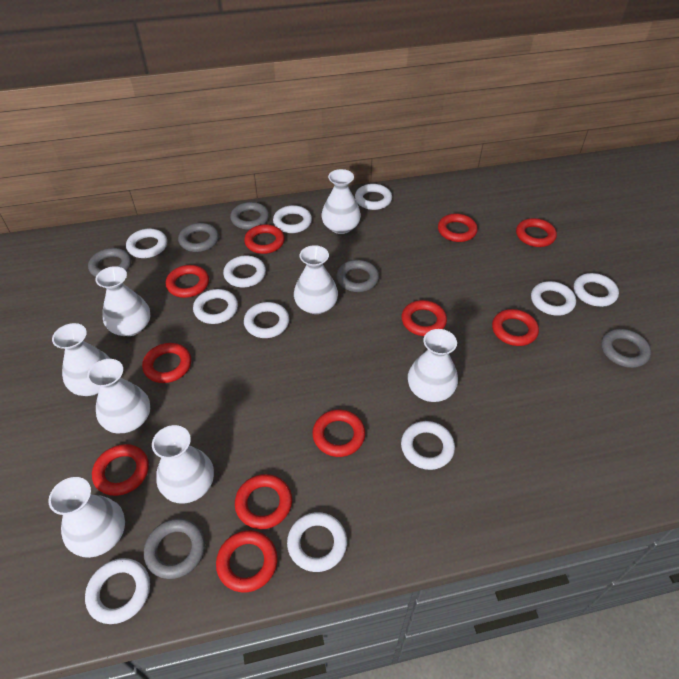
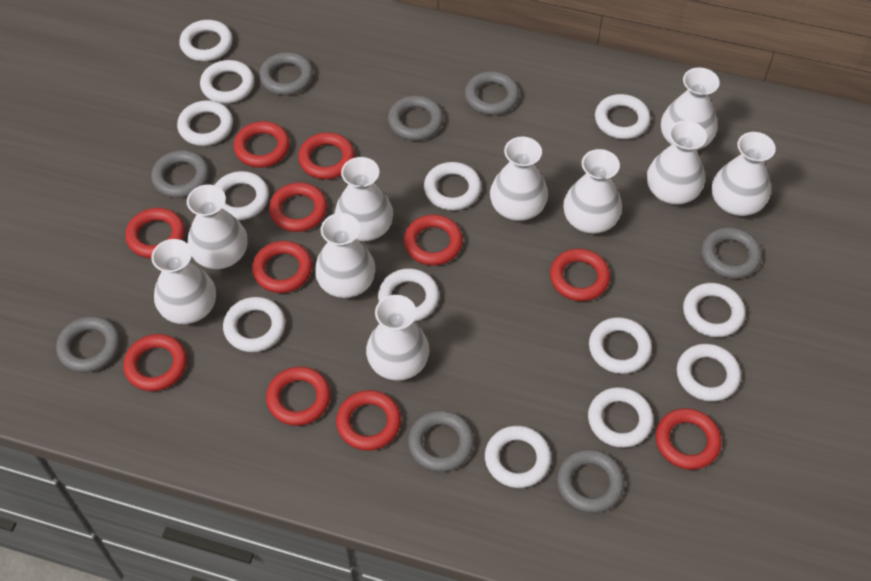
grey ring: 6 -> 8
white ring: 11 -> 13
white vase: 8 -> 10

